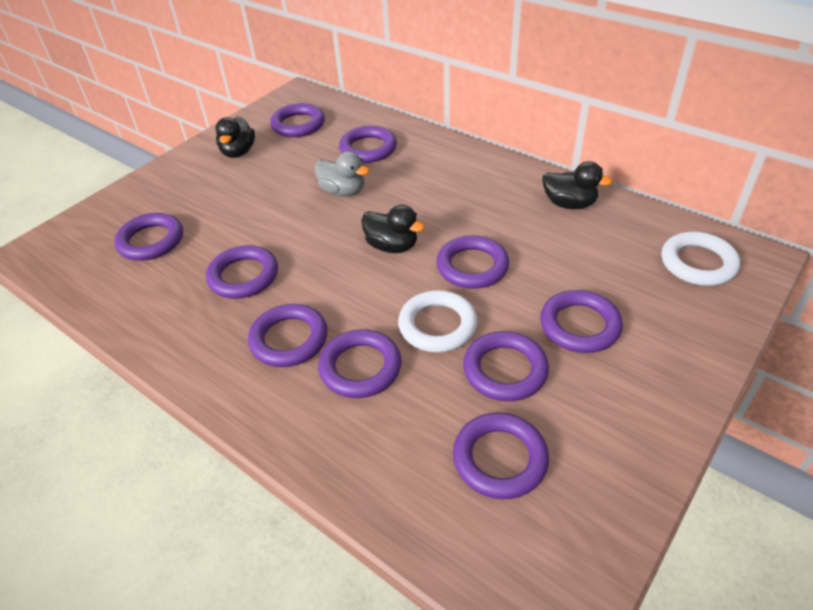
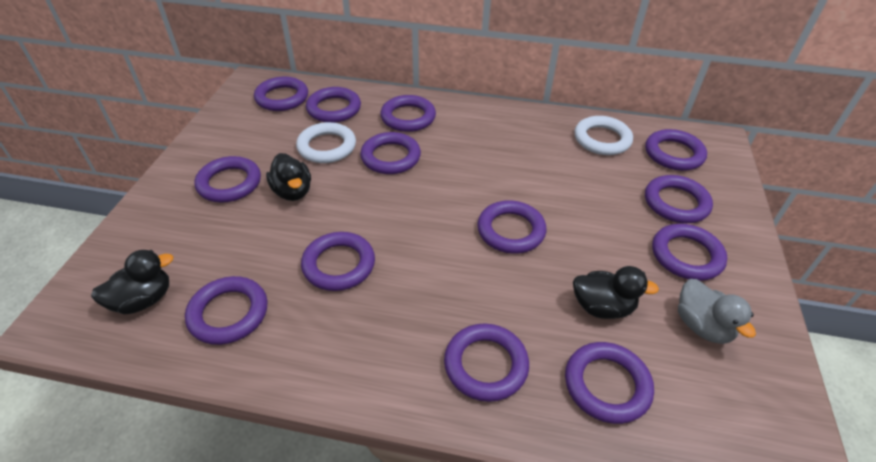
purple ring: 10 -> 13

